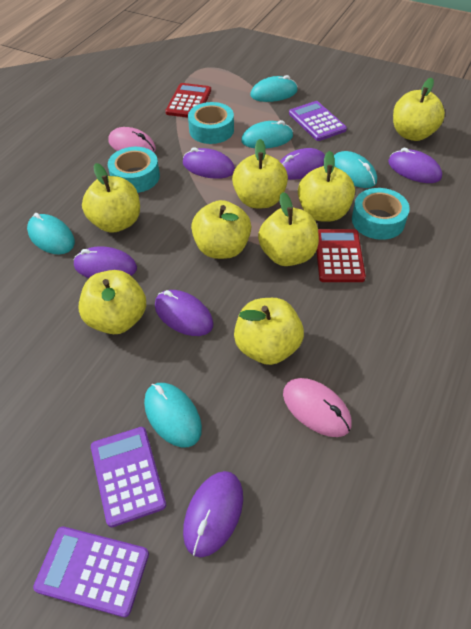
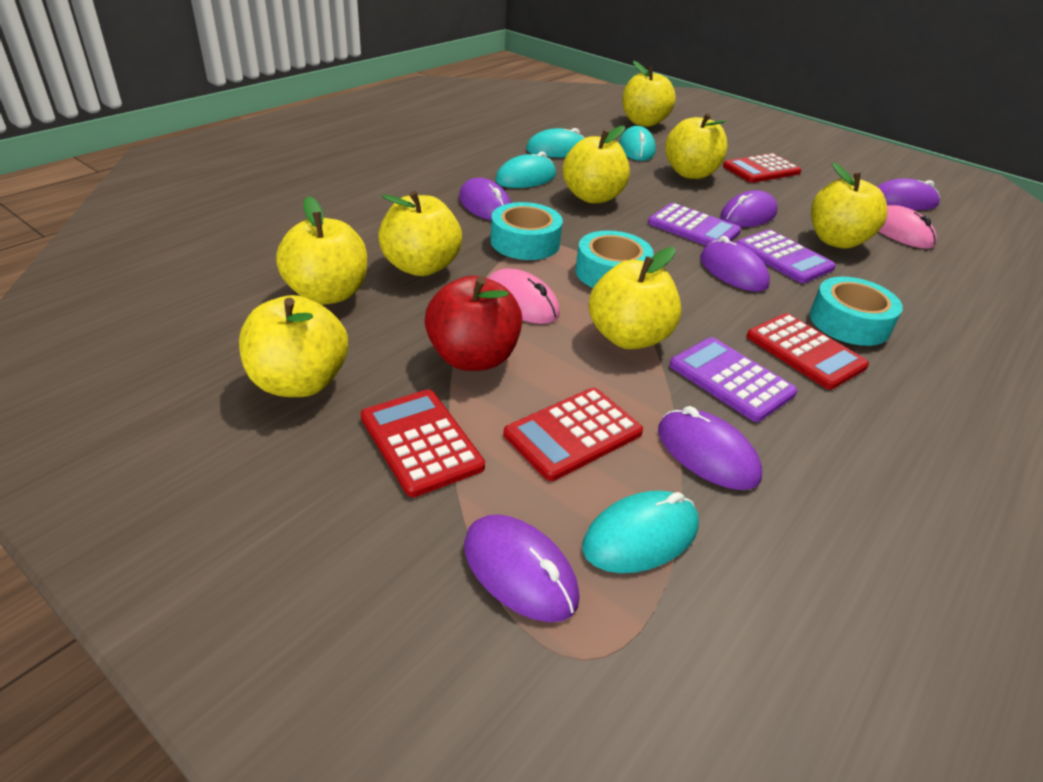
red apple: 0 -> 1
red calculator: 2 -> 4
turquoise mouse: 5 -> 4

